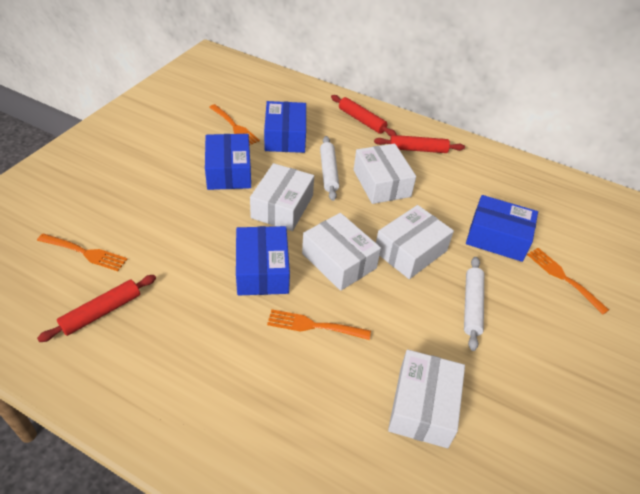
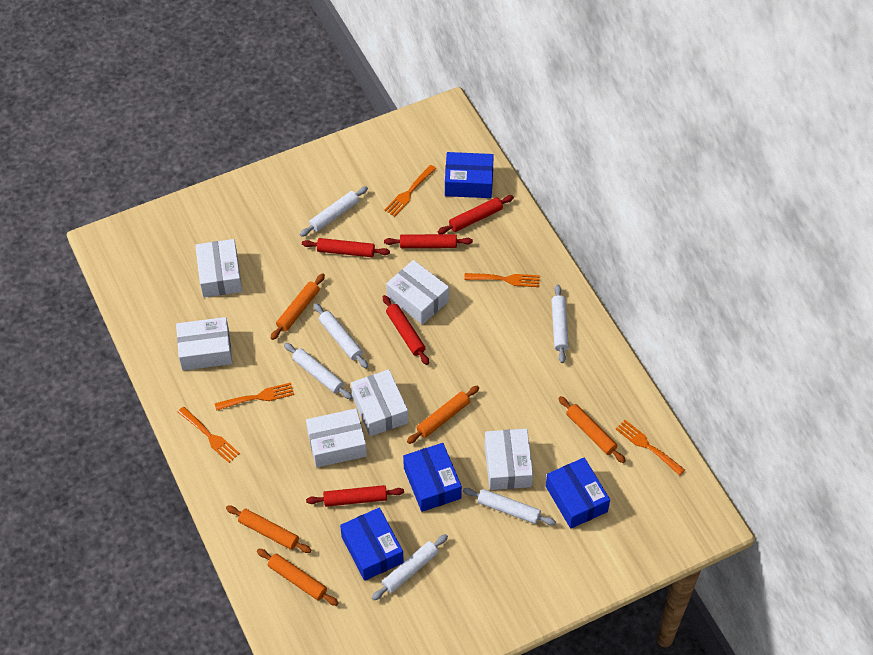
orange fork: 4 -> 5
orange rolling pin: 0 -> 5
red rolling pin: 3 -> 5
white box: 5 -> 6
white rolling pin: 2 -> 6

